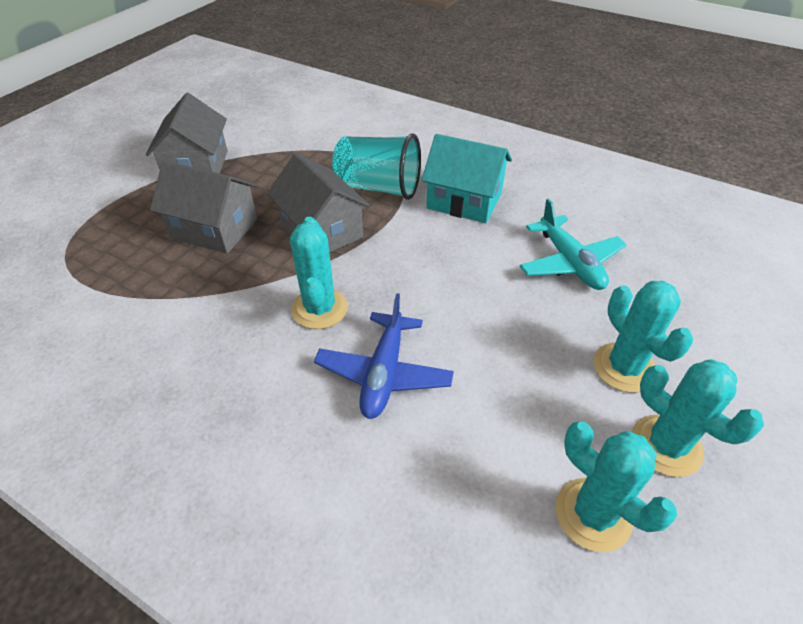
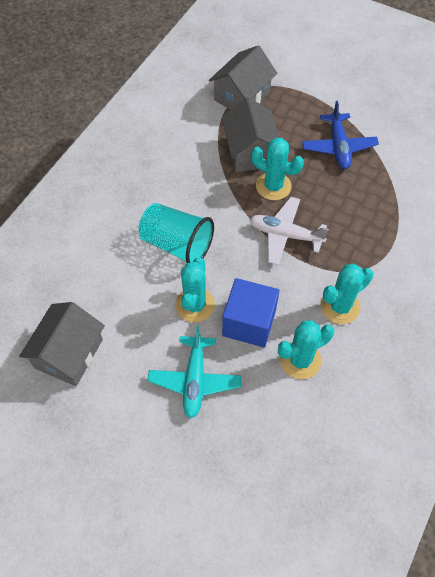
blue cube: 0 -> 1
turquoise house: 1 -> 0
white plane: 0 -> 1

